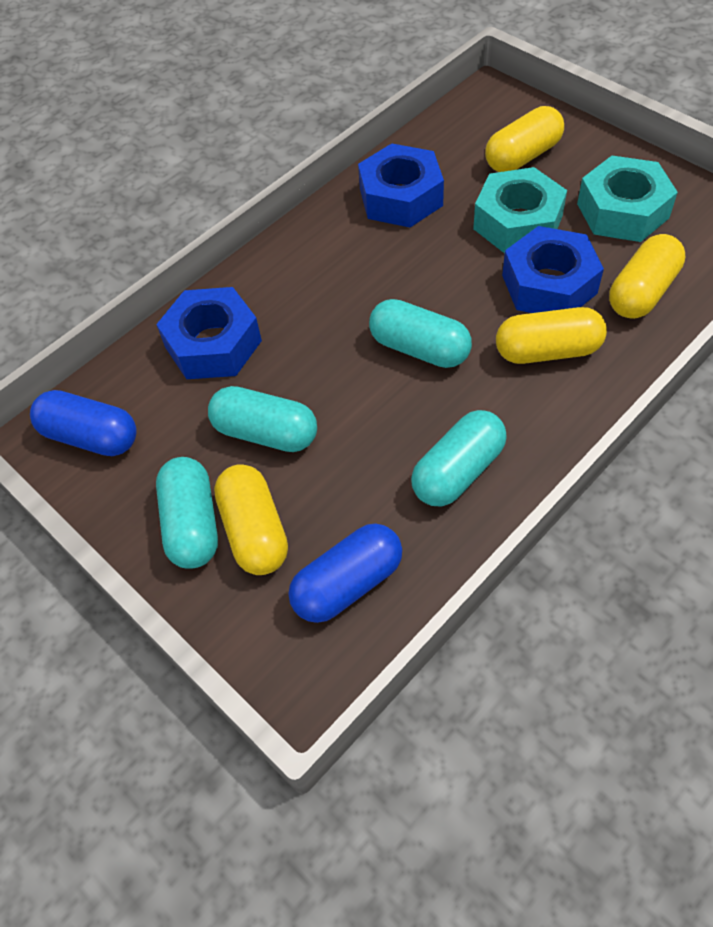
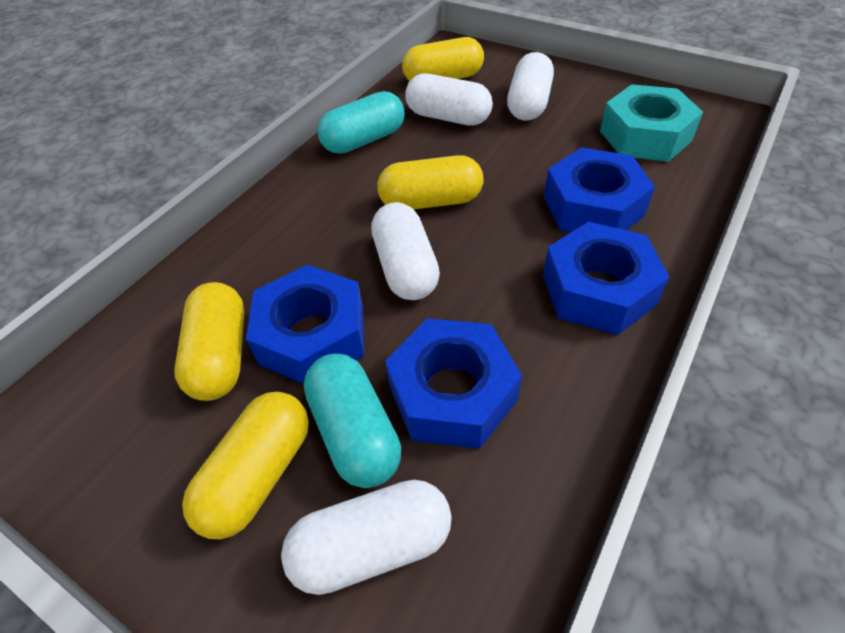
blue capsule: 2 -> 0
blue nut: 3 -> 4
turquoise capsule: 4 -> 2
turquoise nut: 2 -> 1
white capsule: 0 -> 4

